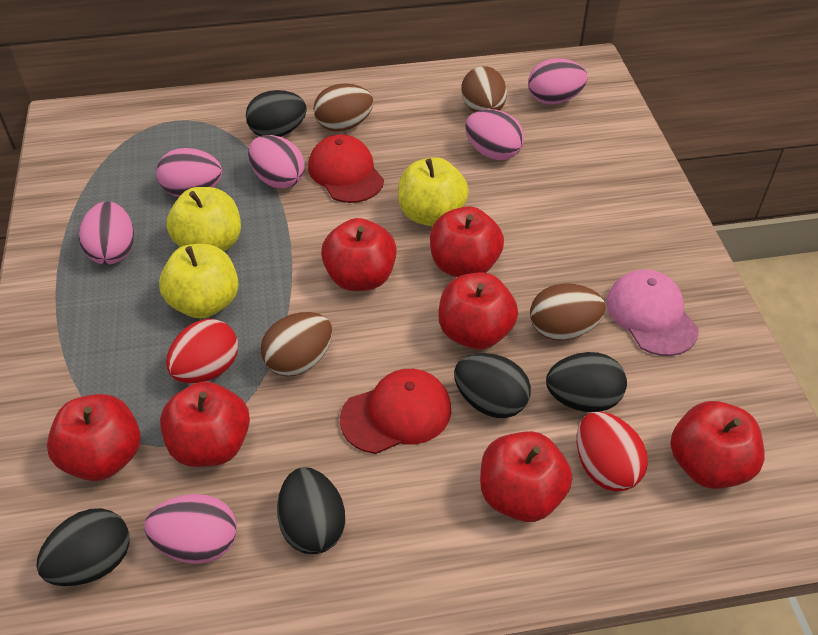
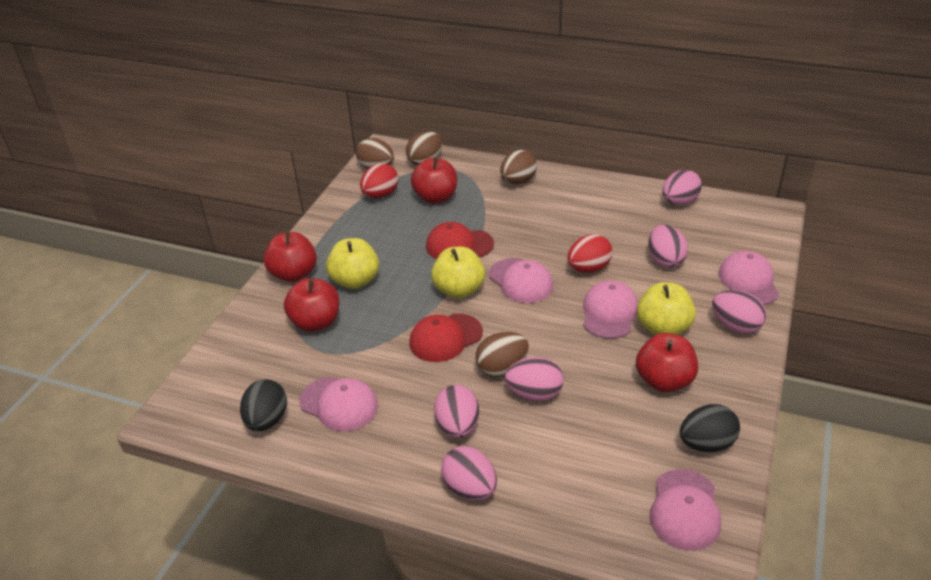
black egg: 5 -> 2
pink cap: 1 -> 5
red apple: 7 -> 4

